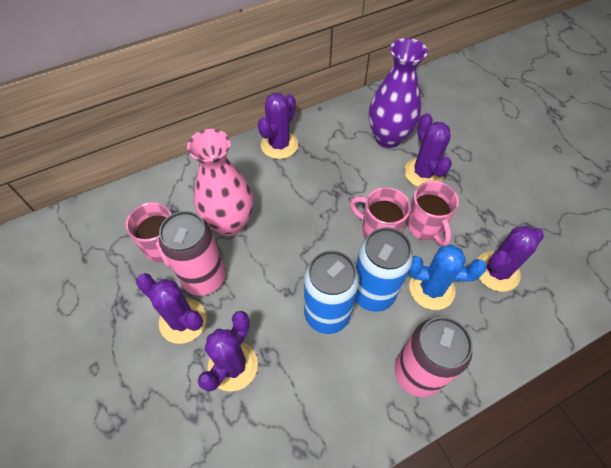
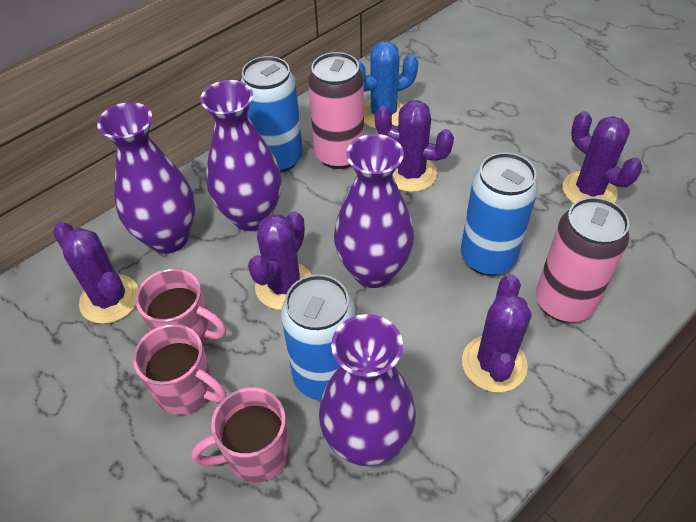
blue can: 2 -> 3
pink vase: 1 -> 0
purple vase: 1 -> 4

